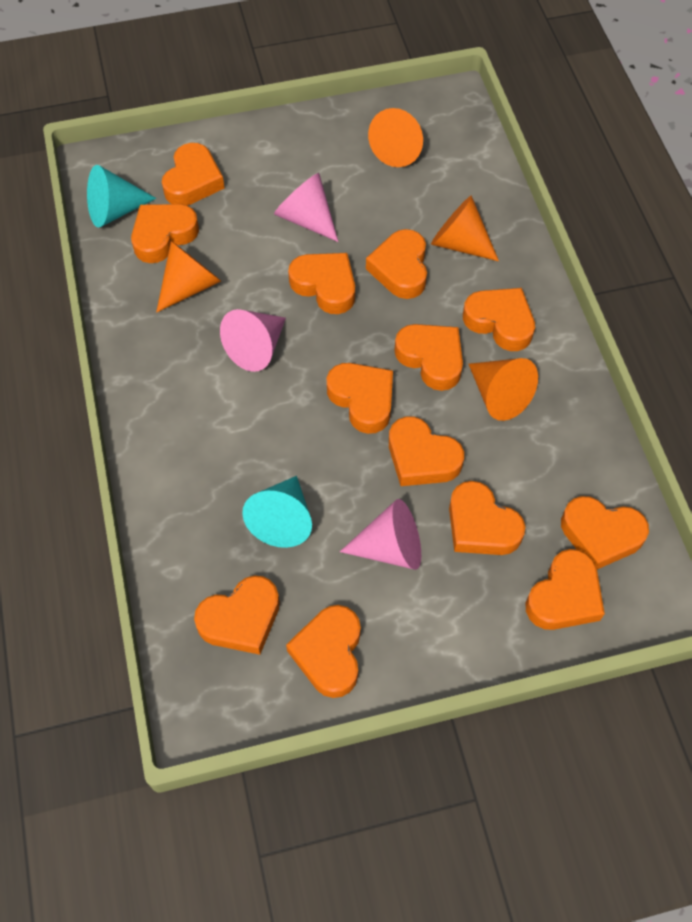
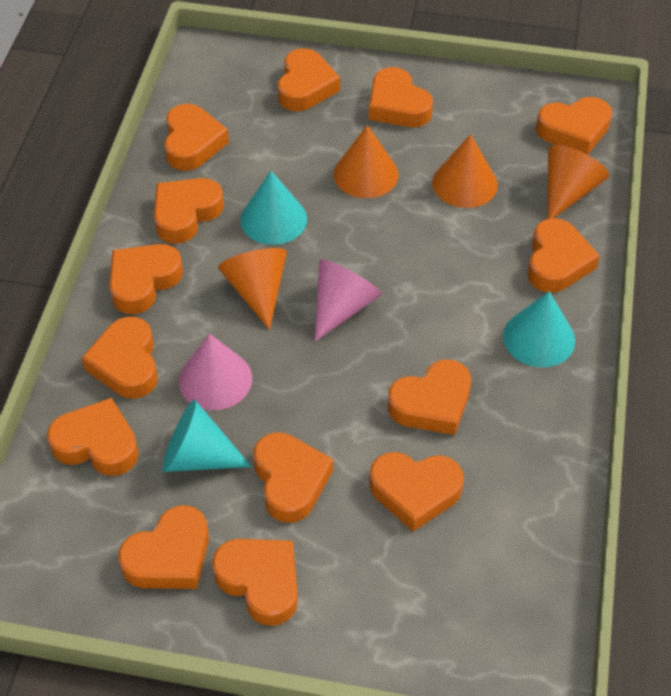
orange heart: 13 -> 14
pink cone: 3 -> 2
turquoise cone: 2 -> 3

